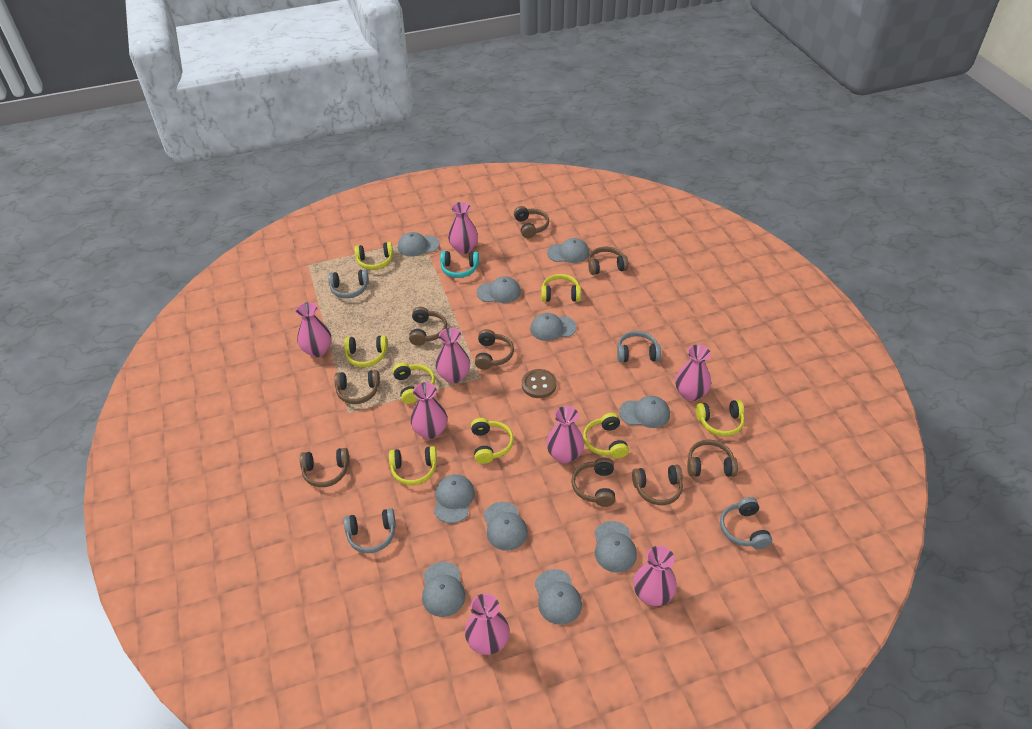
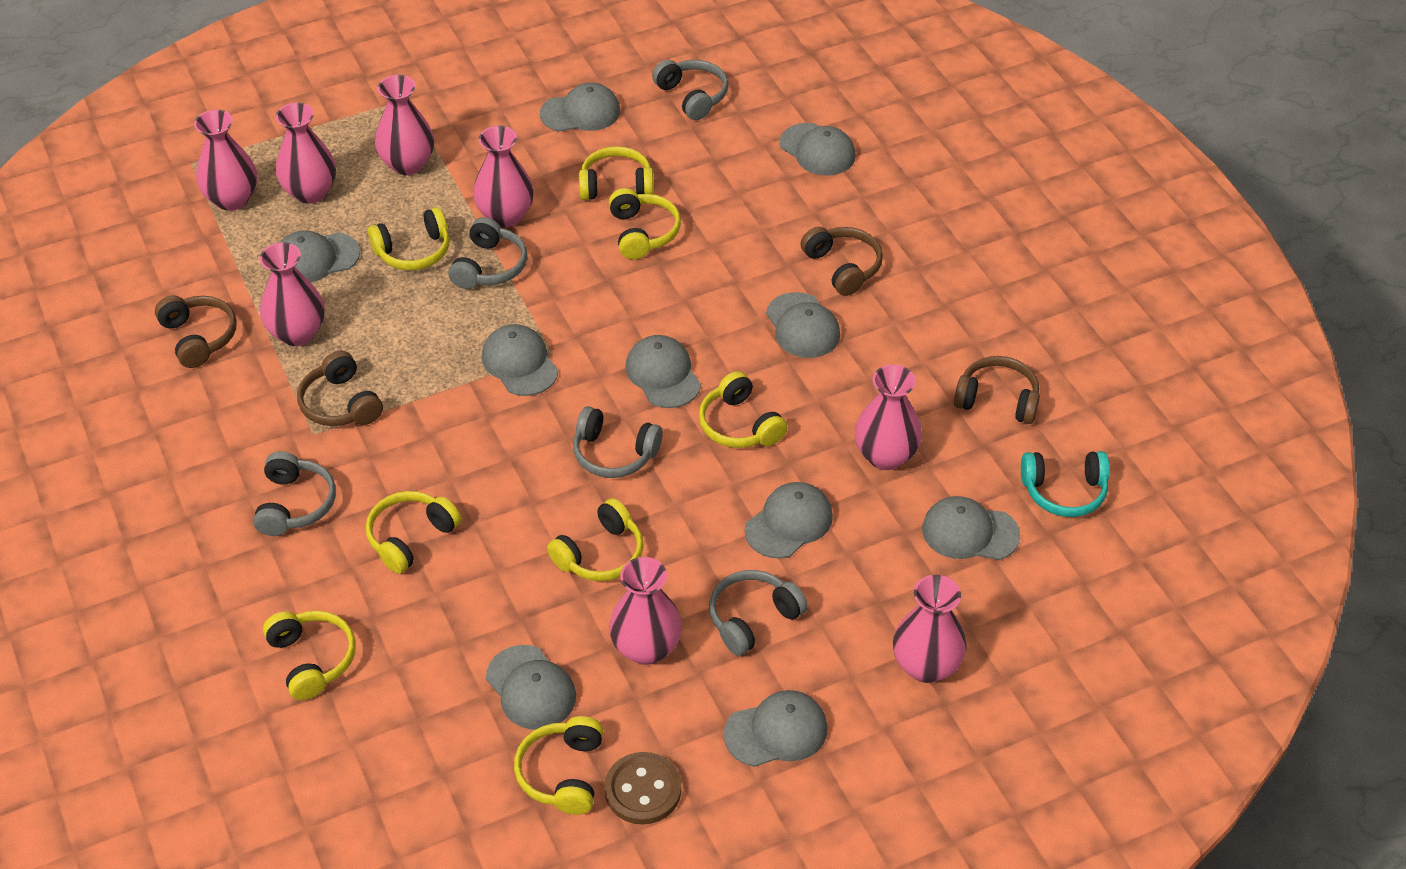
brown headphones: 9 -> 4
grey headphones: 4 -> 5

